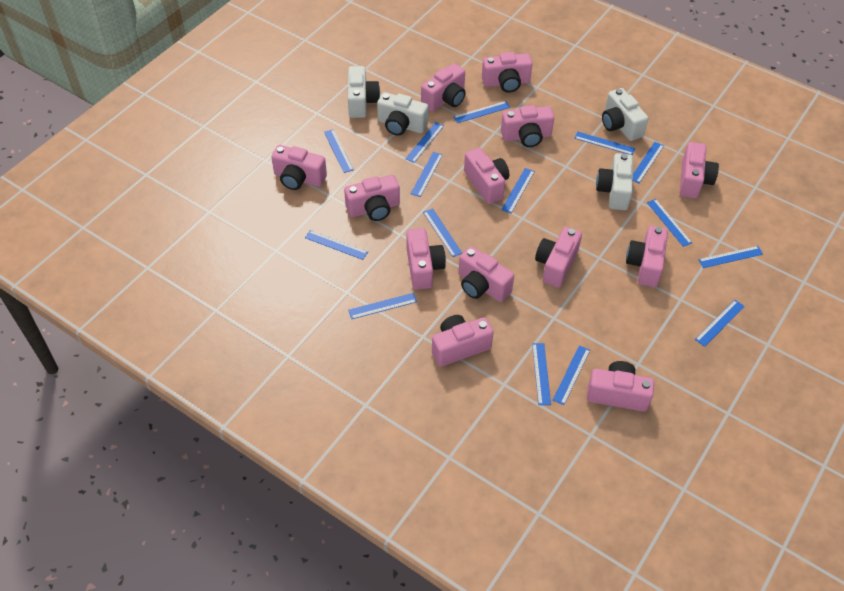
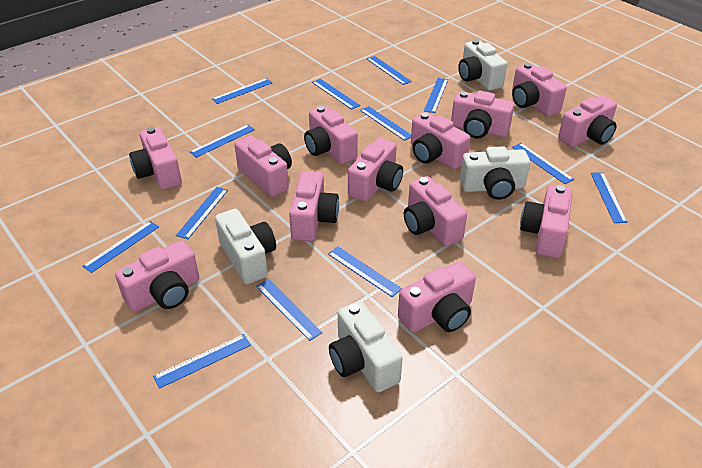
blue ruler: 15 -> 13

